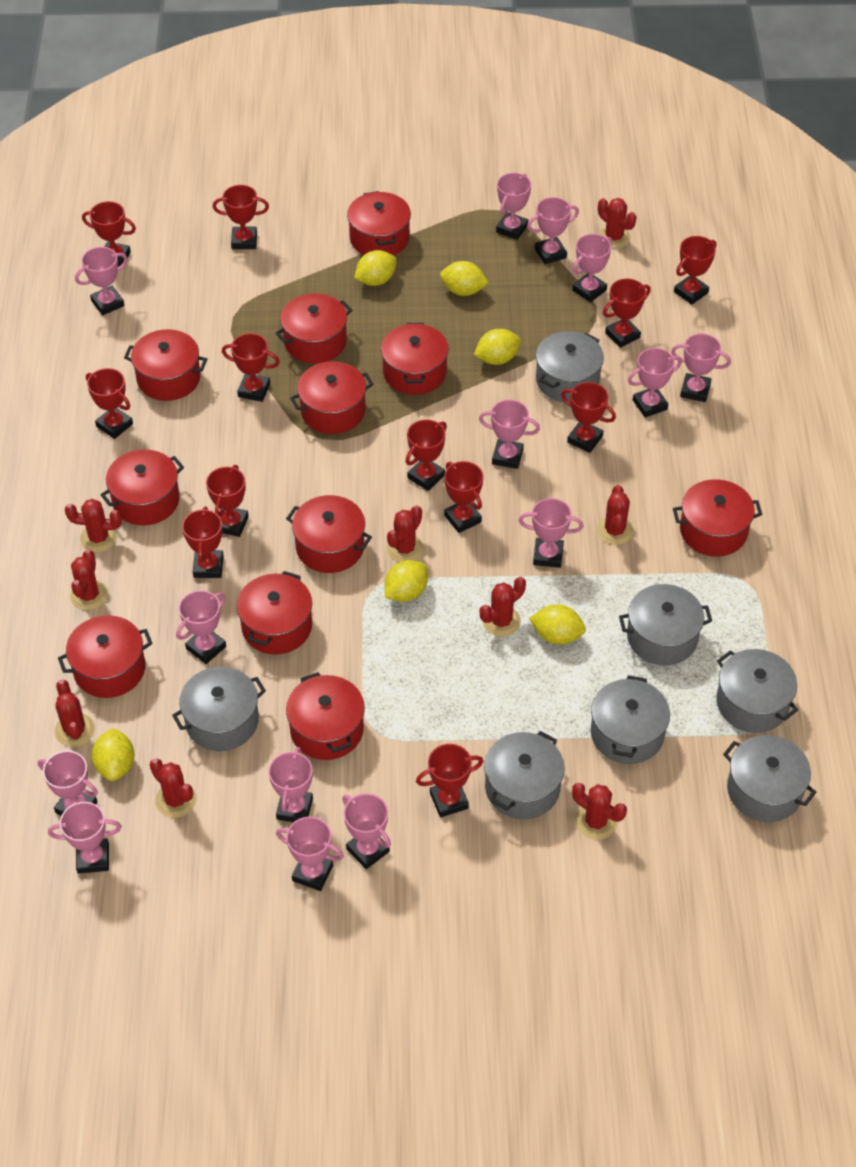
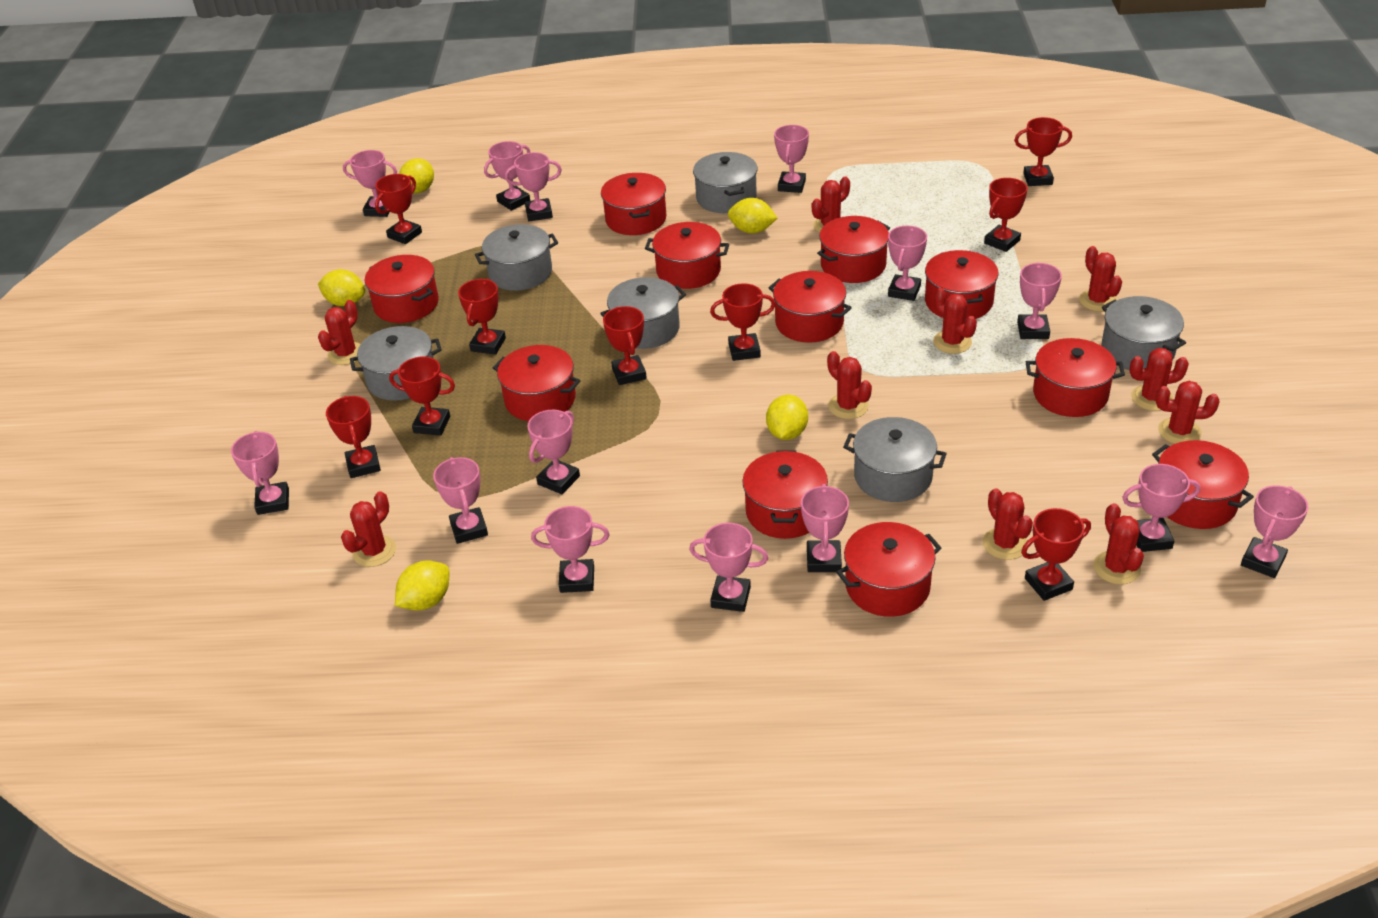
grey pot: 7 -> 6
red cactus: 9 -> 10
red trophy: 12 -> 9
yellow lemon: 6 -> 5

